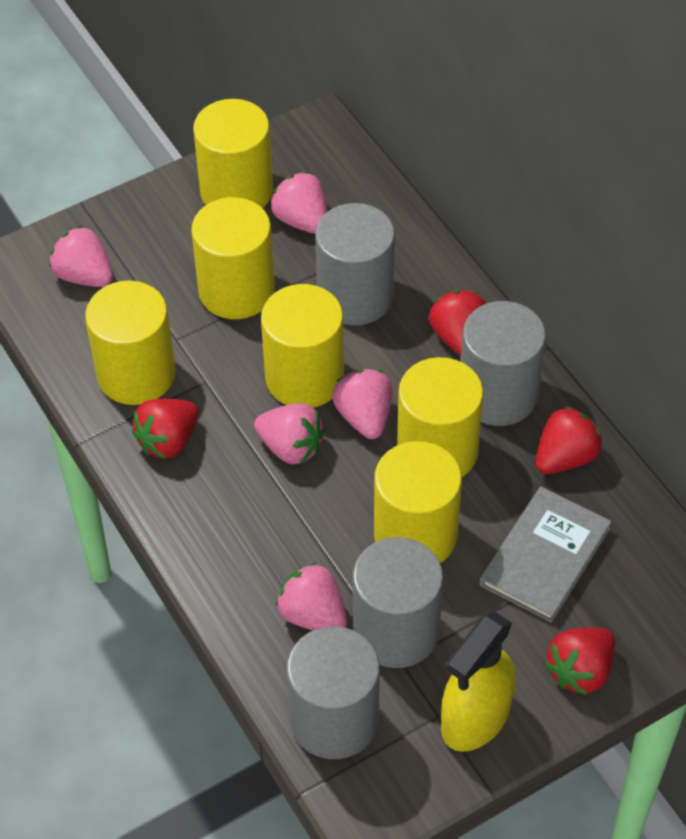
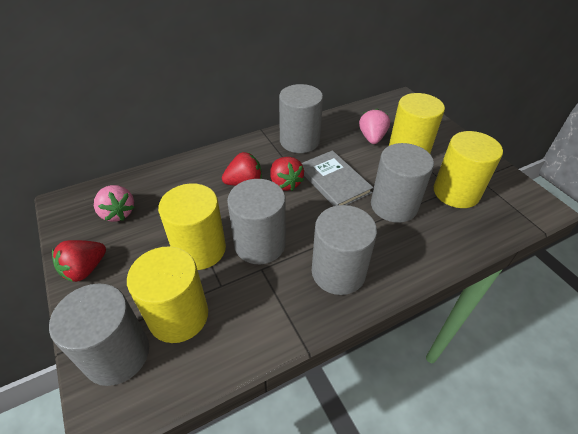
grey cylinder: 4 -> 5
pink strawberry: 5 -> 2
red strawberry: 4 -> 3
yellow cylinder: 6 -> 4
yellow spray bottle: 1 -> 0

